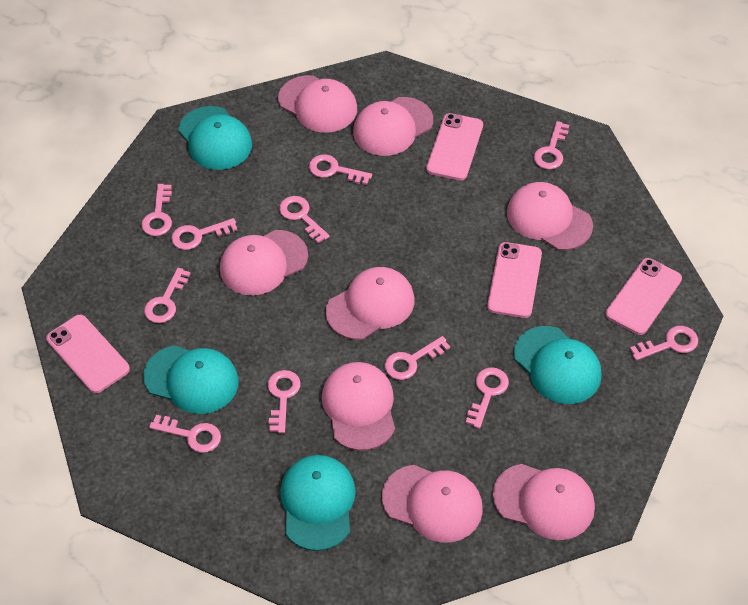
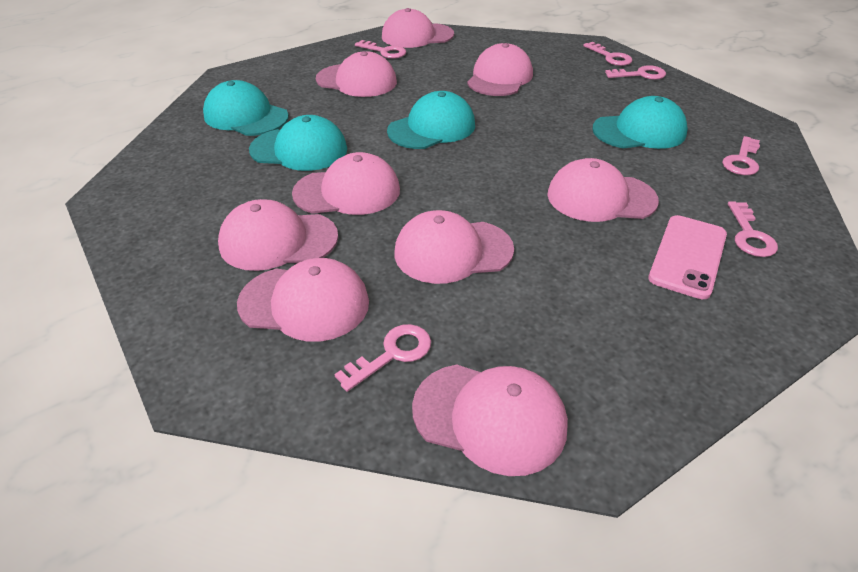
pink cap: 8 -> 9
pink key: 11 -> 6
pink phone: 4 -> 1

